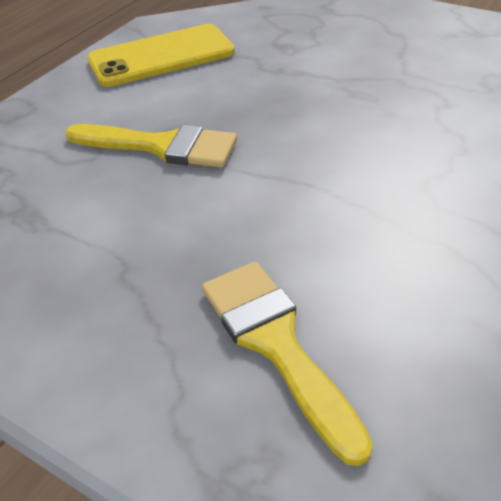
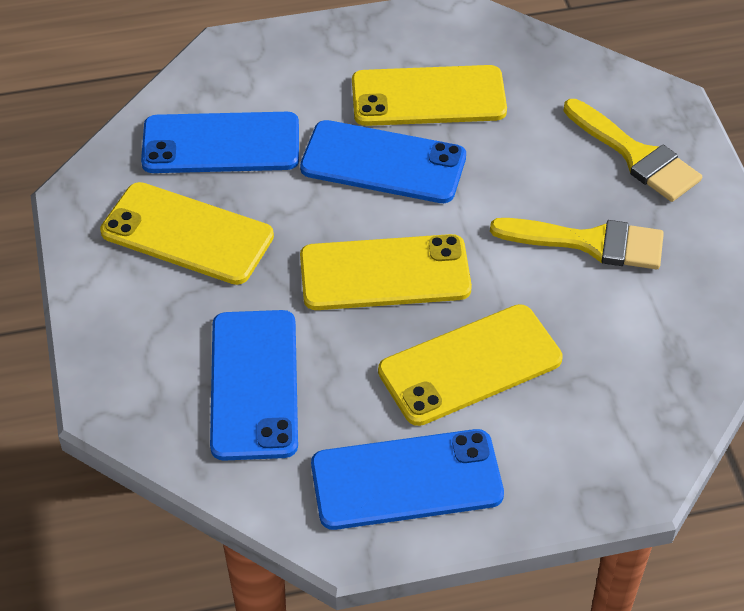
blue phone: 0 -> 4
yellow phone: 1 -> 4

